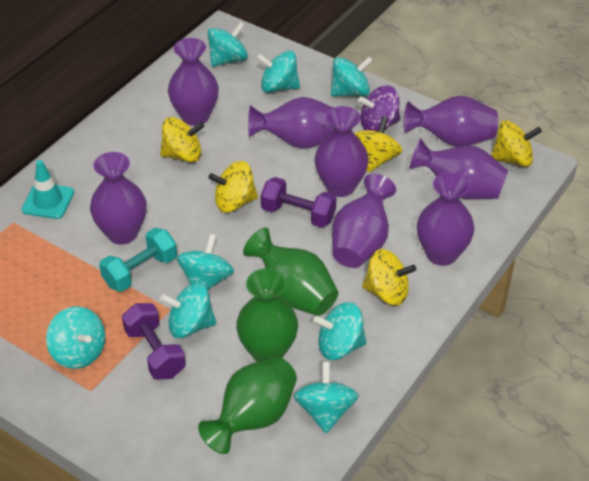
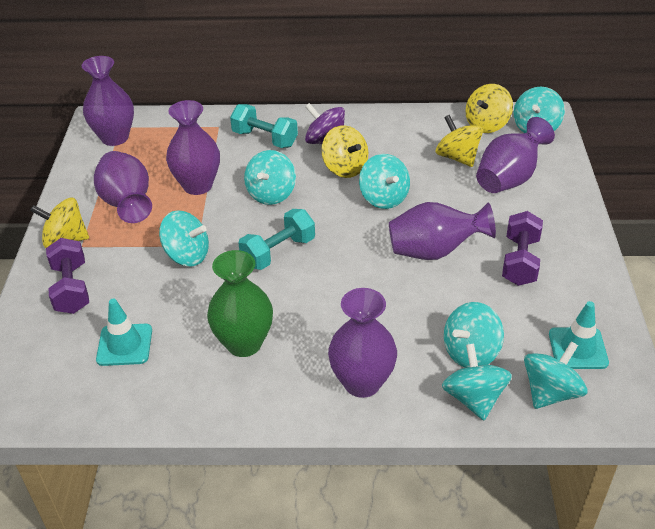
green vase: 3 -> 1
purple vase: 8 -> 6
turquoise dumbbell: 1 -> 2
turquoise spinning top: 8 -> 7
turquoise traffic cone: 1 -> 2
yellow spinning top: 5 -> 4

